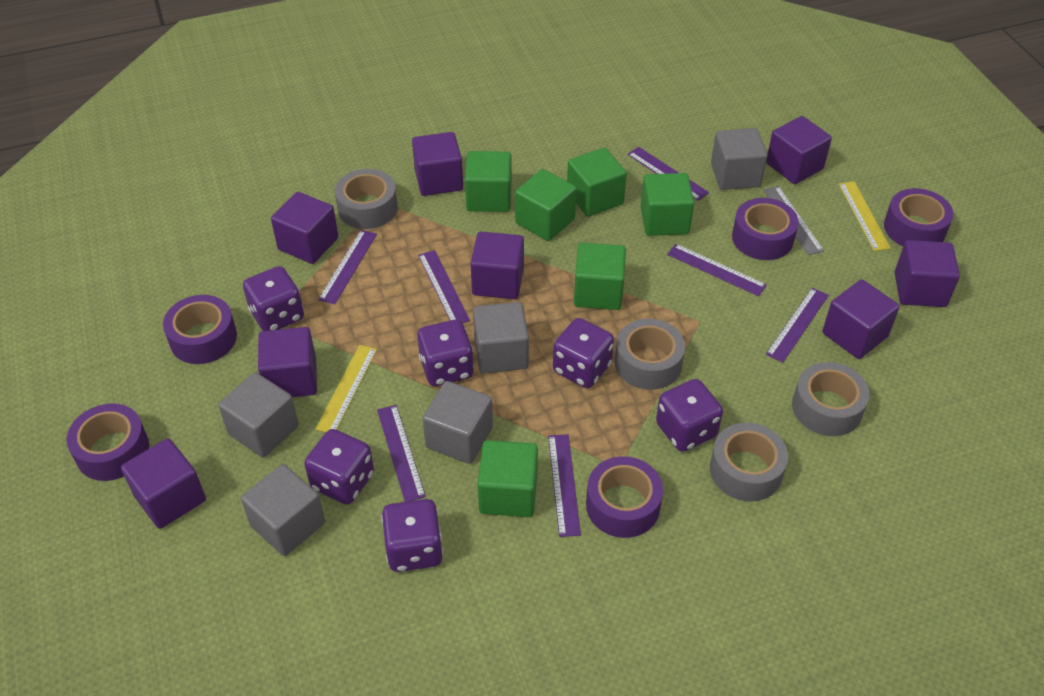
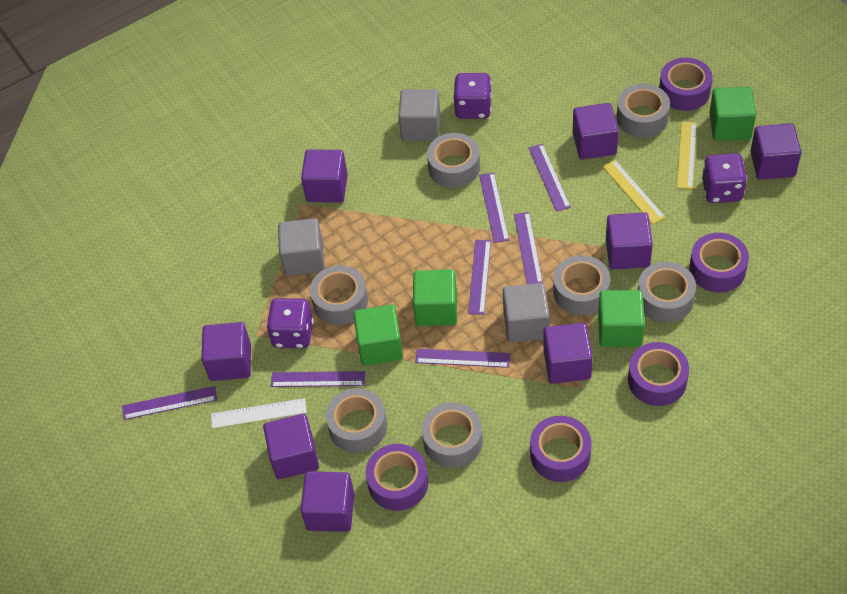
green cube: 6 -> 4
grey cube: 5 -> 3
grey ruler: 1 -> 0
grey tape: 4 -> 7
purple dice: 6 -> 3
white ruler: 0 -> 1

